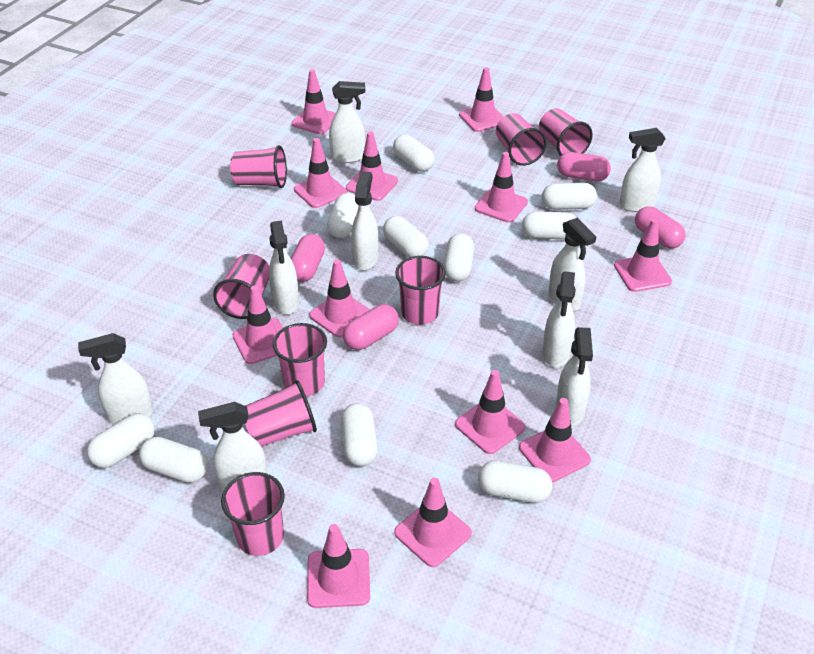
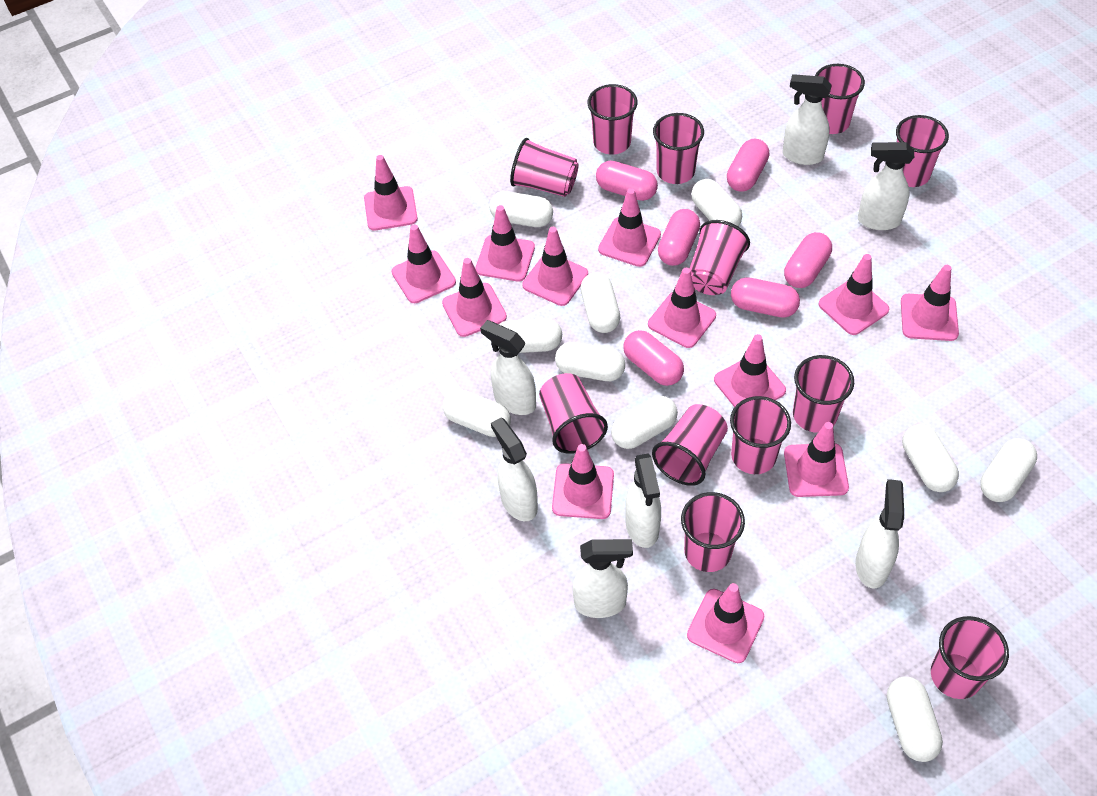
pink capsule: 4 -> 6
pink cup: 8 -> 12
pink traffic cone: 12 -> 13
white spray bottle: 9 -> 7

